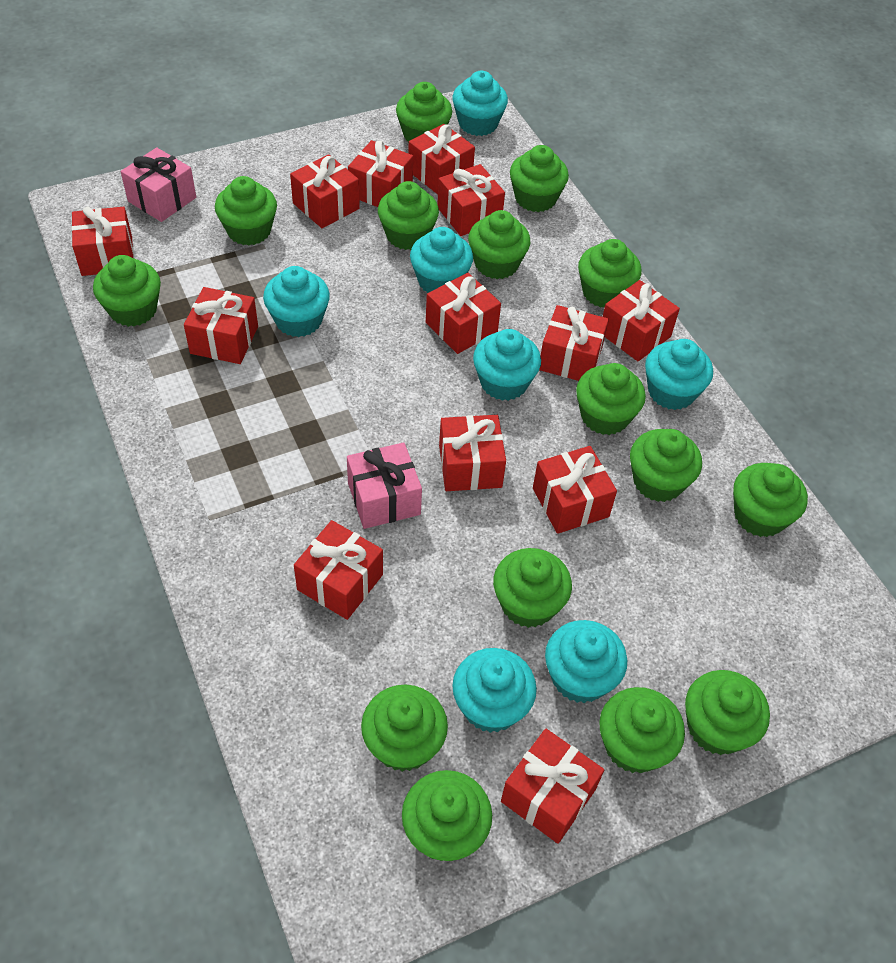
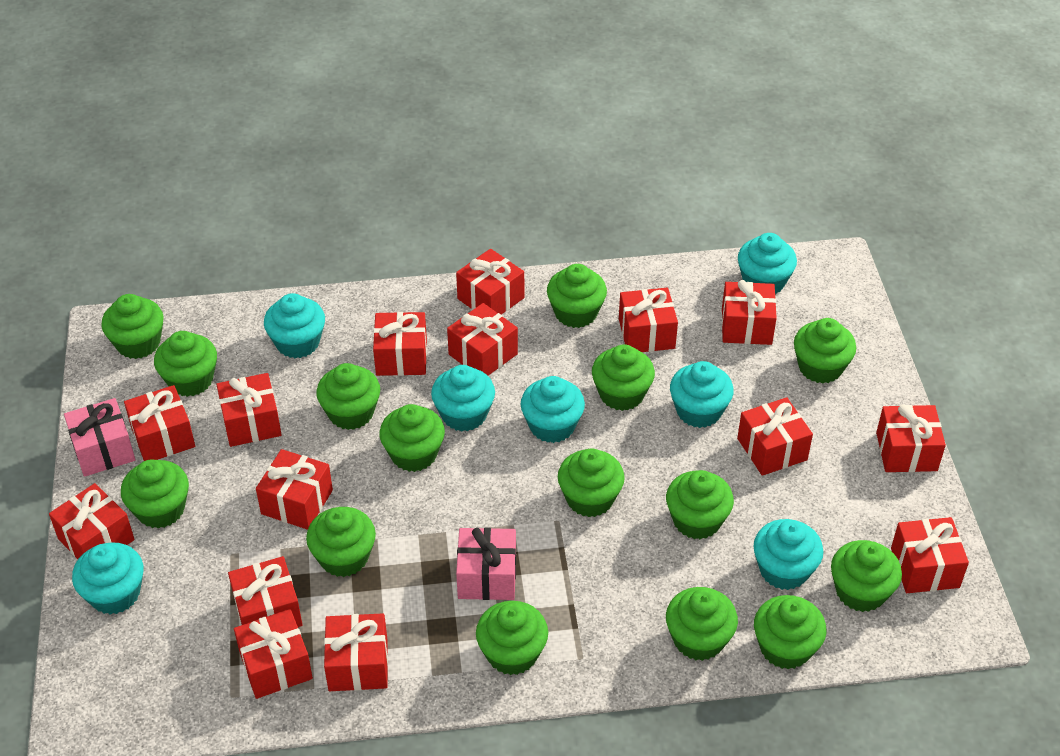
red gift: 13 -> 15

